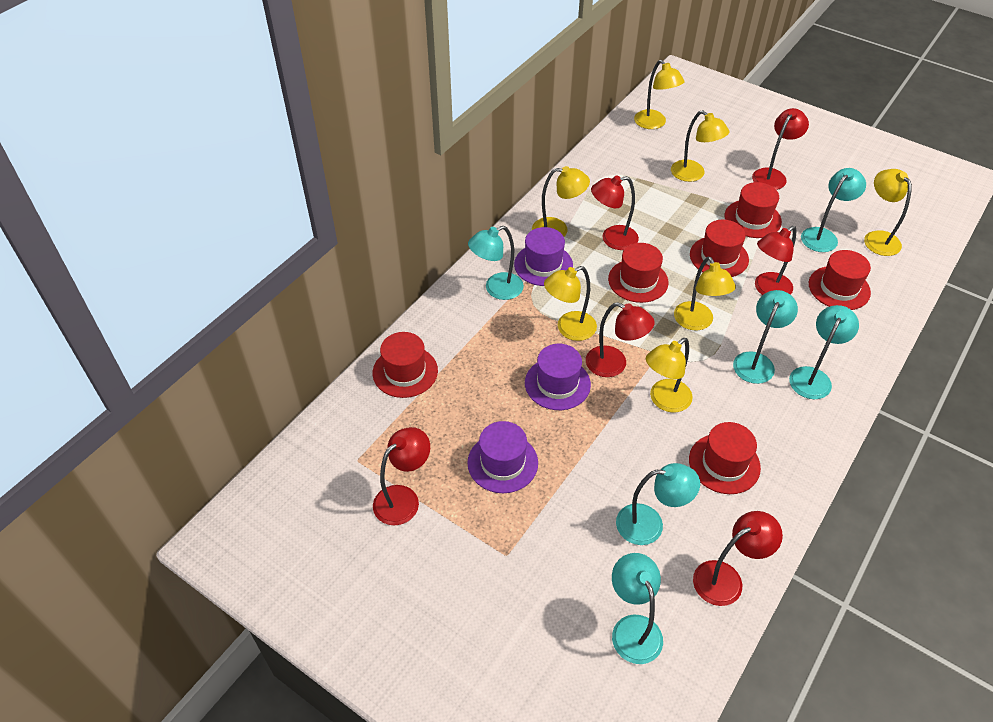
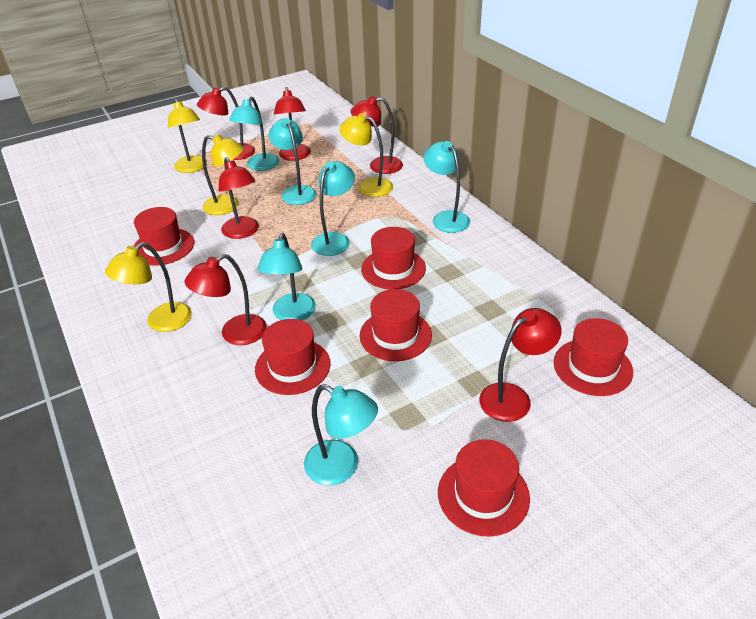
purple hat: 3 -> 0
yellow lamp: 7 -> 4

